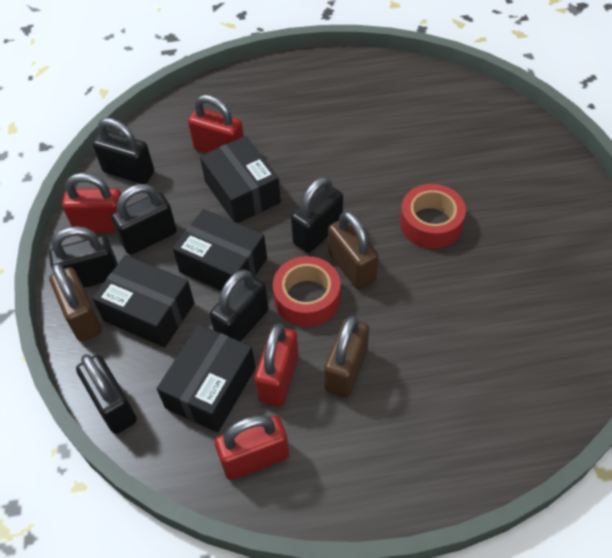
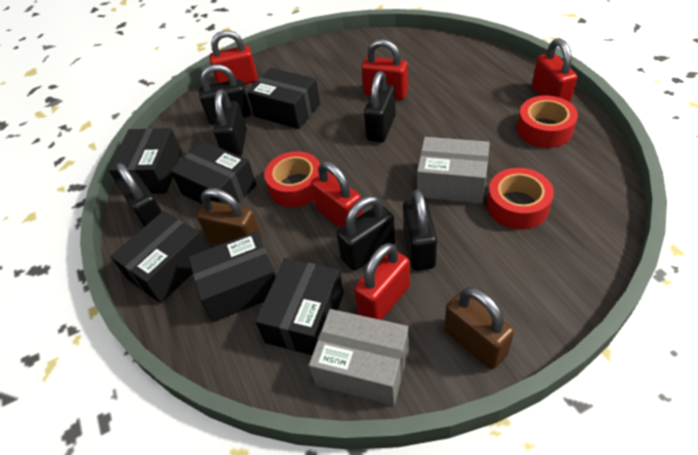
black box: 4 -> 6
brown padlock: 3 -> 2
grey box: 0 -> 2
red padlock: 4 -> 5
red tape: 2 -> 3

